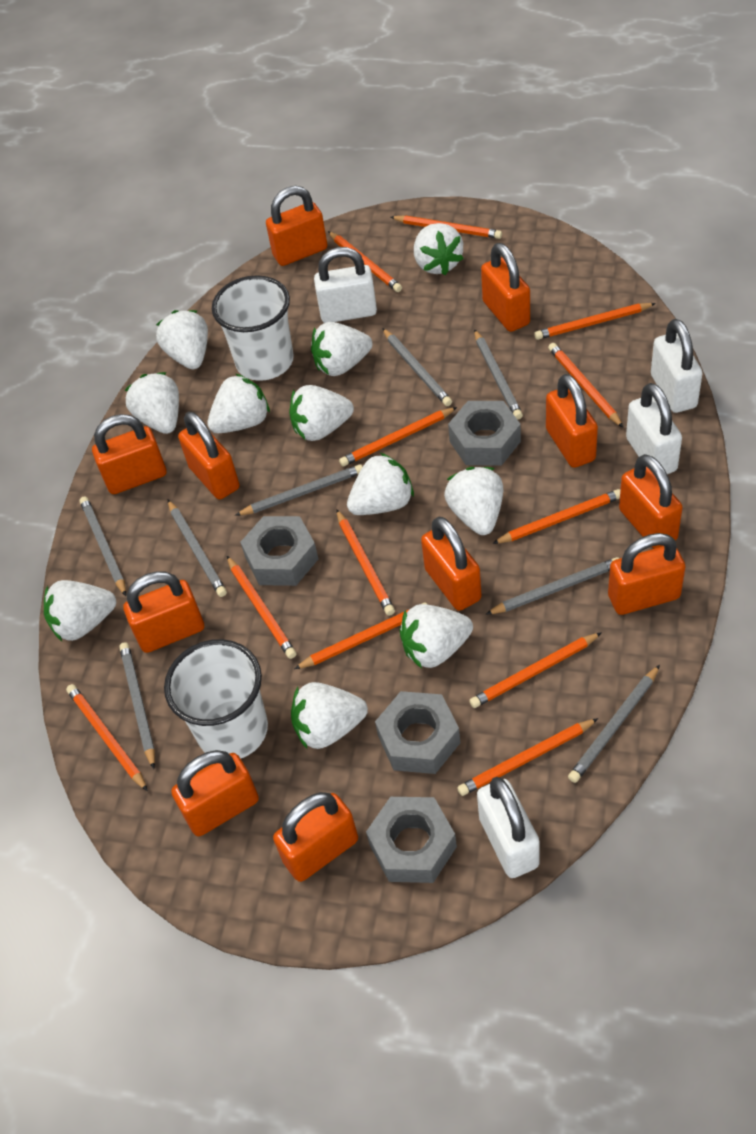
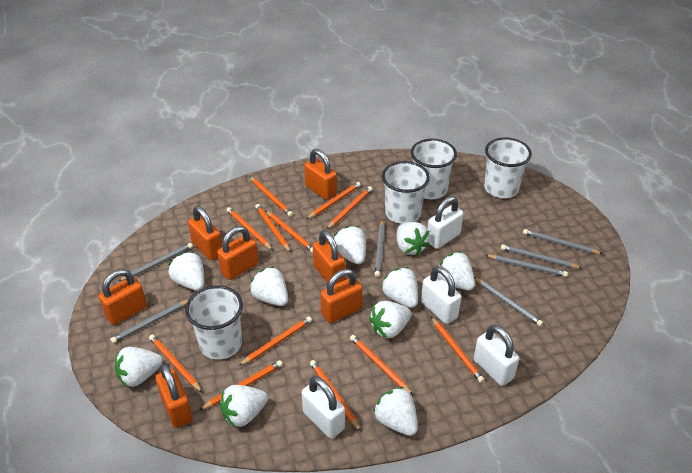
grey nut: 4 -> 0
grey pencil: 8 -> 7
orange padlock: 11 -> 7
white cup: 2 -> 4
white strawberry: 11 -> 10

